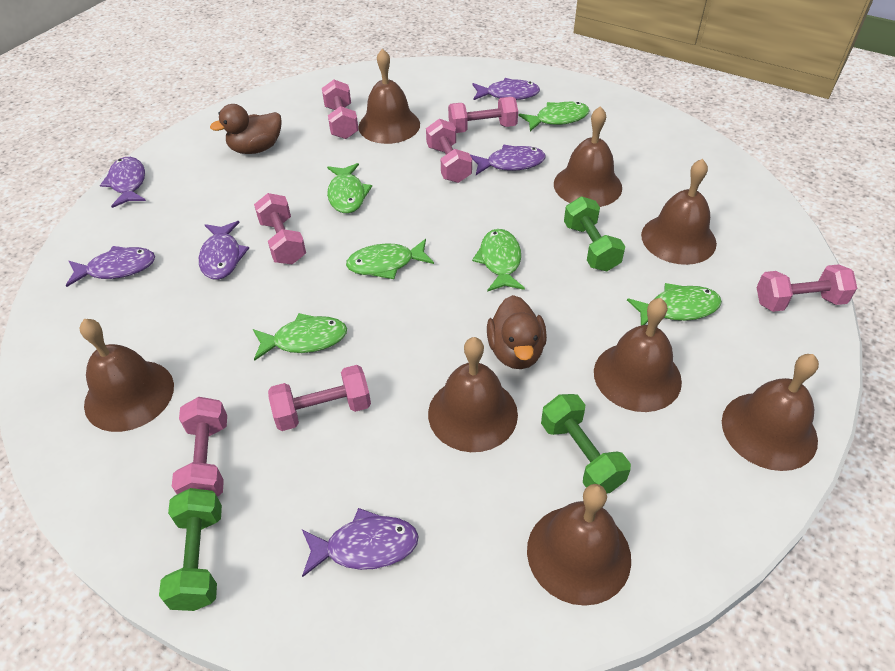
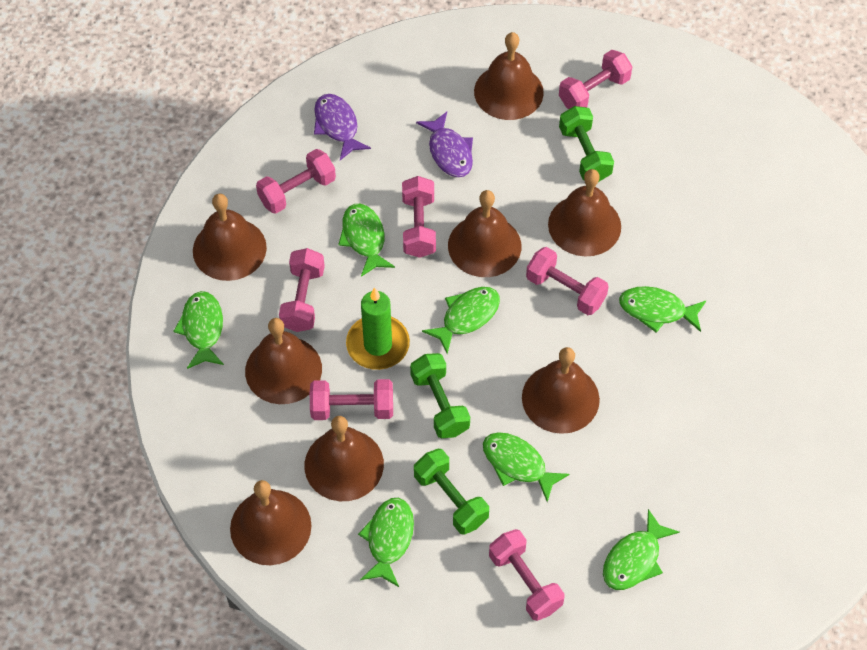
brown duck: 2 -> 0
green candle: 0 -> 1
green fish: 6 -> 7
purple fish: 6 -> 2

